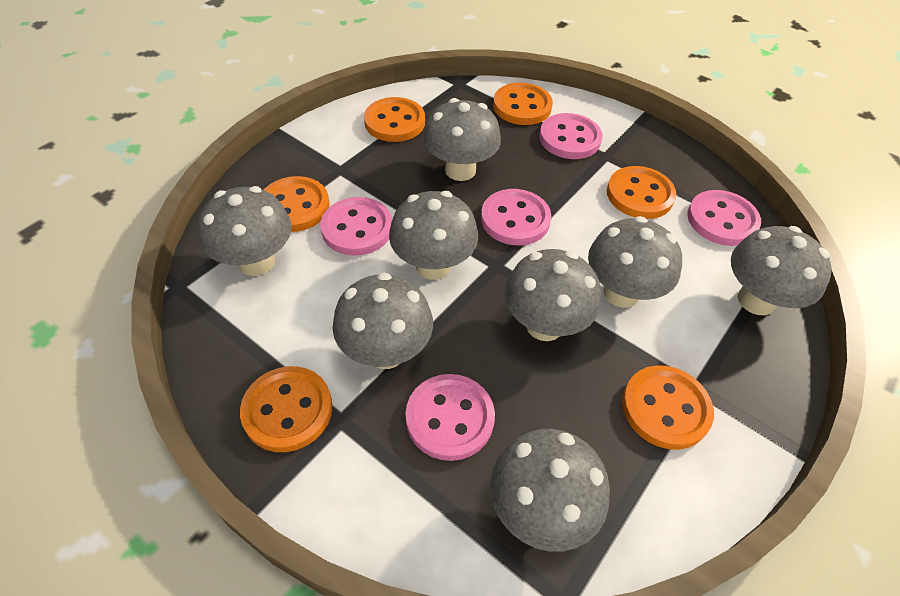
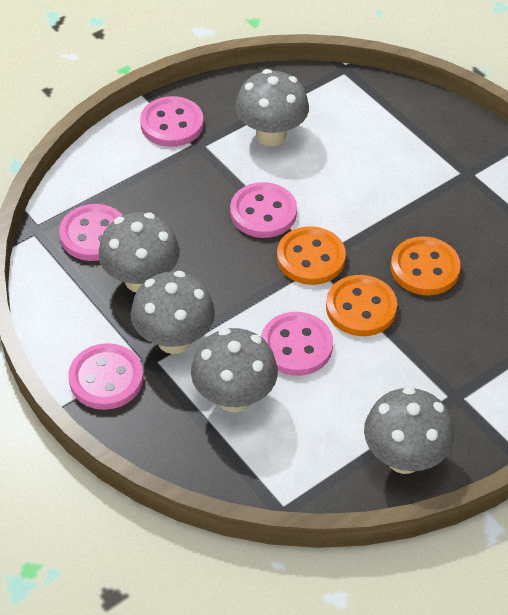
grey mushroom: 8 -> 5
orange button: 6 -> 3

